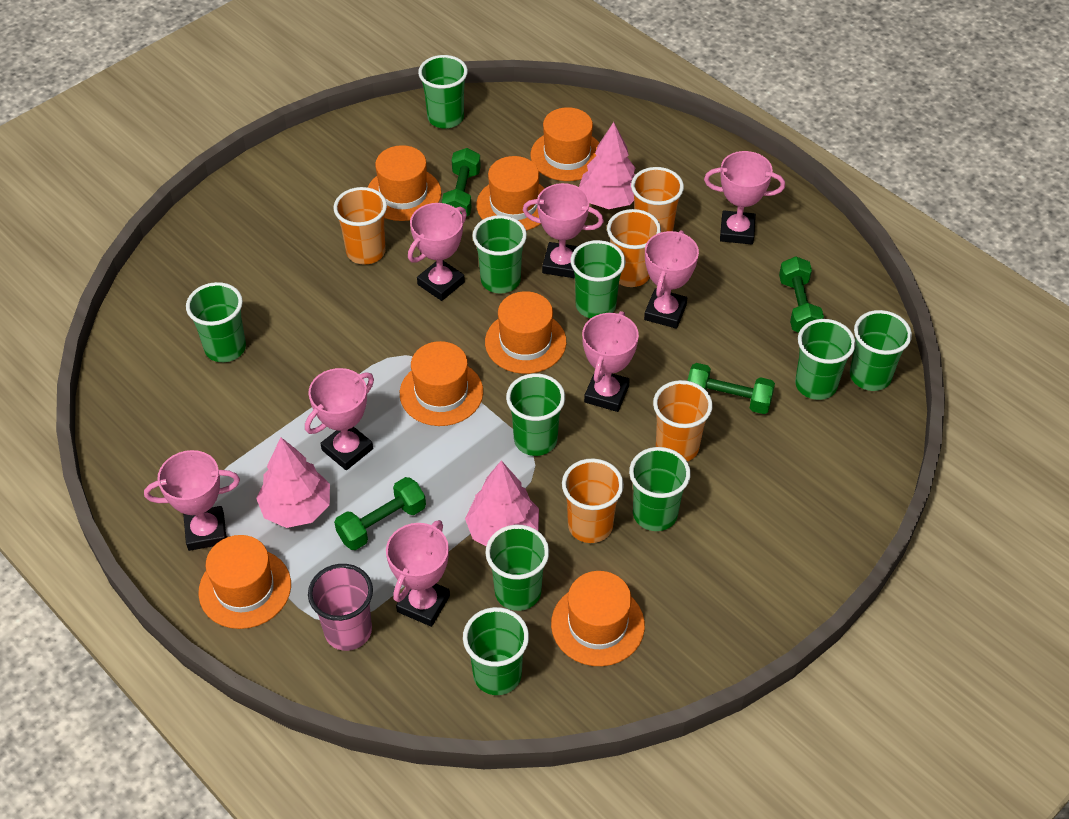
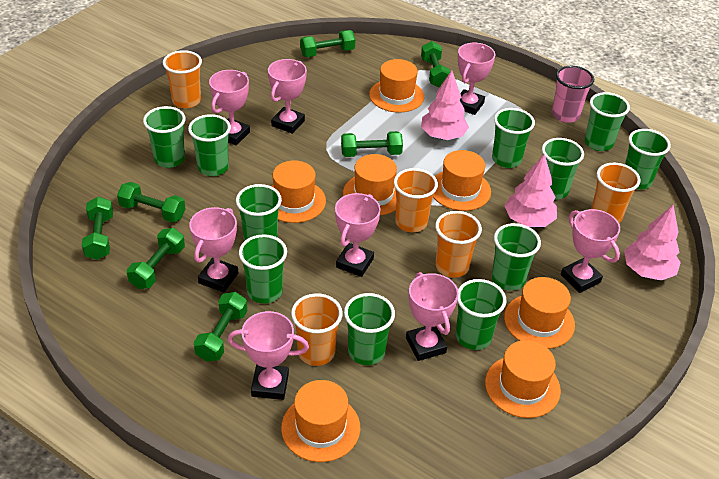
green cup: 10 -> 11
green dumbbell: 4 -> 7

